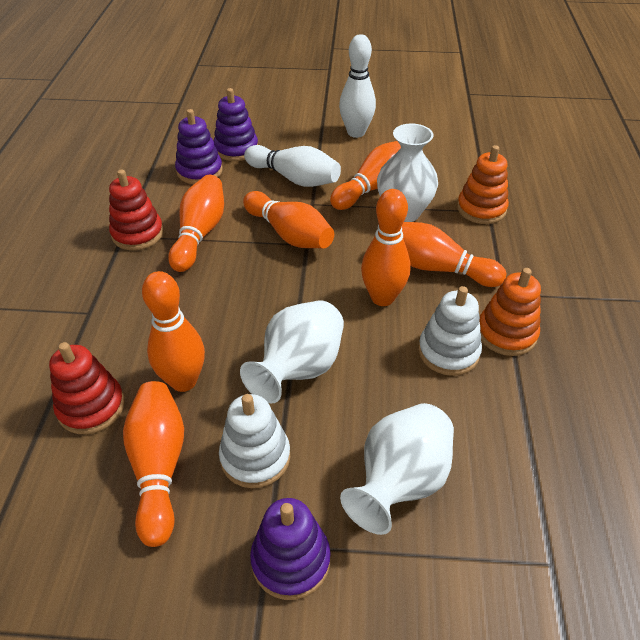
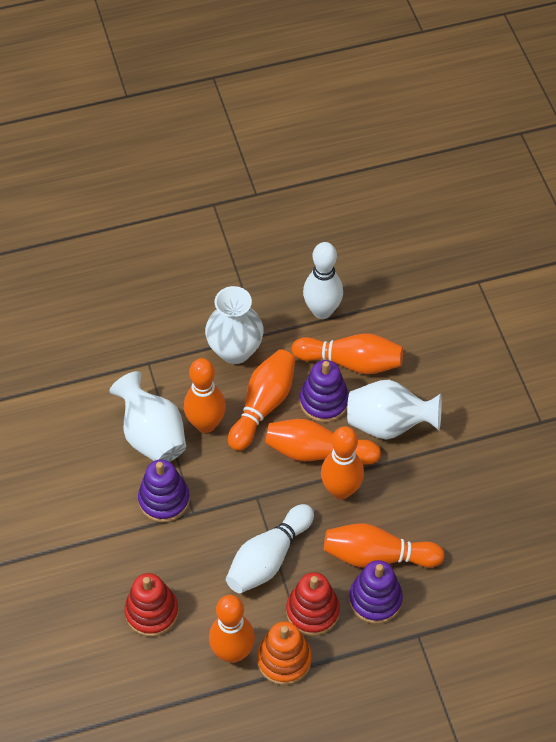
orange stacking toy: 2 -> 1
white stacking toy: 2 -> 0

